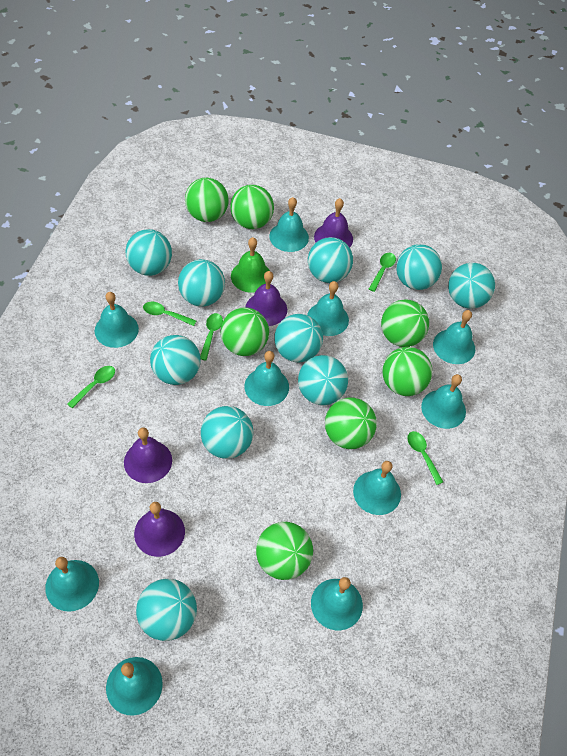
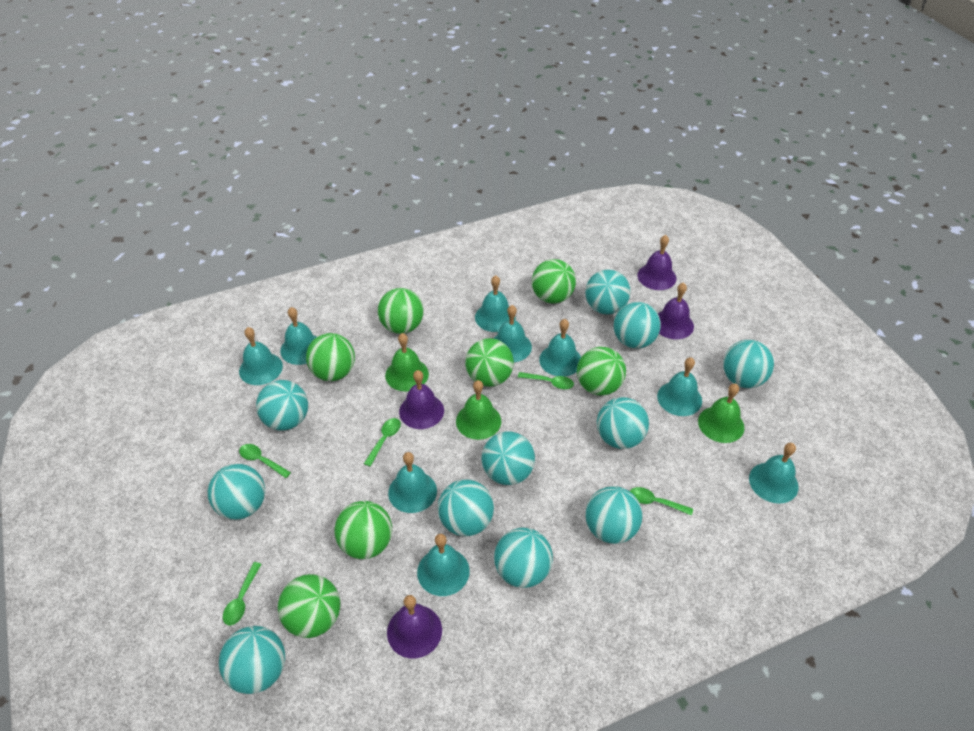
green bell: 1 -> 3
turquoise ball: 10 -> 11
turquoise bell: 10 -> 9

